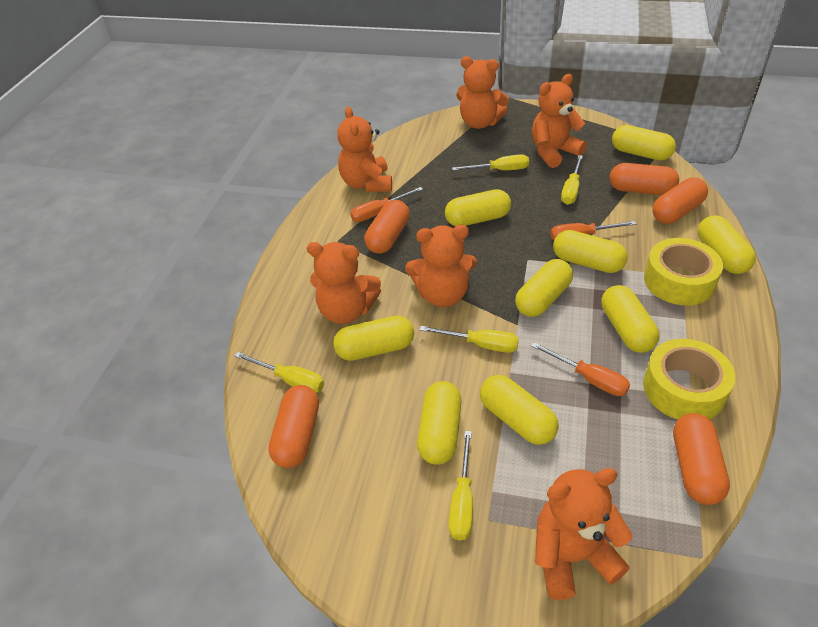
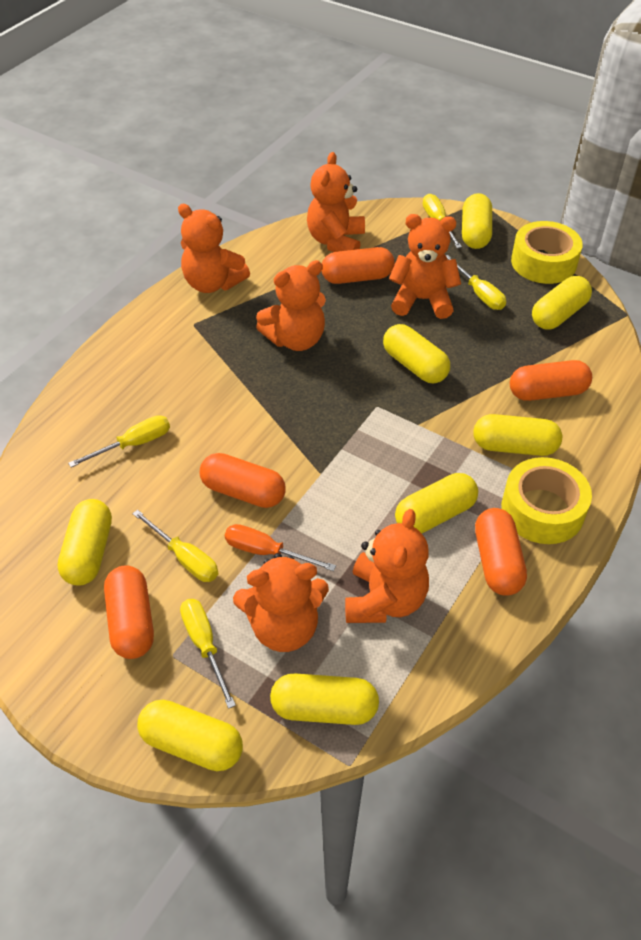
orange screwdriver: 3 -> 1
yellow capsule: 9 -> 8

